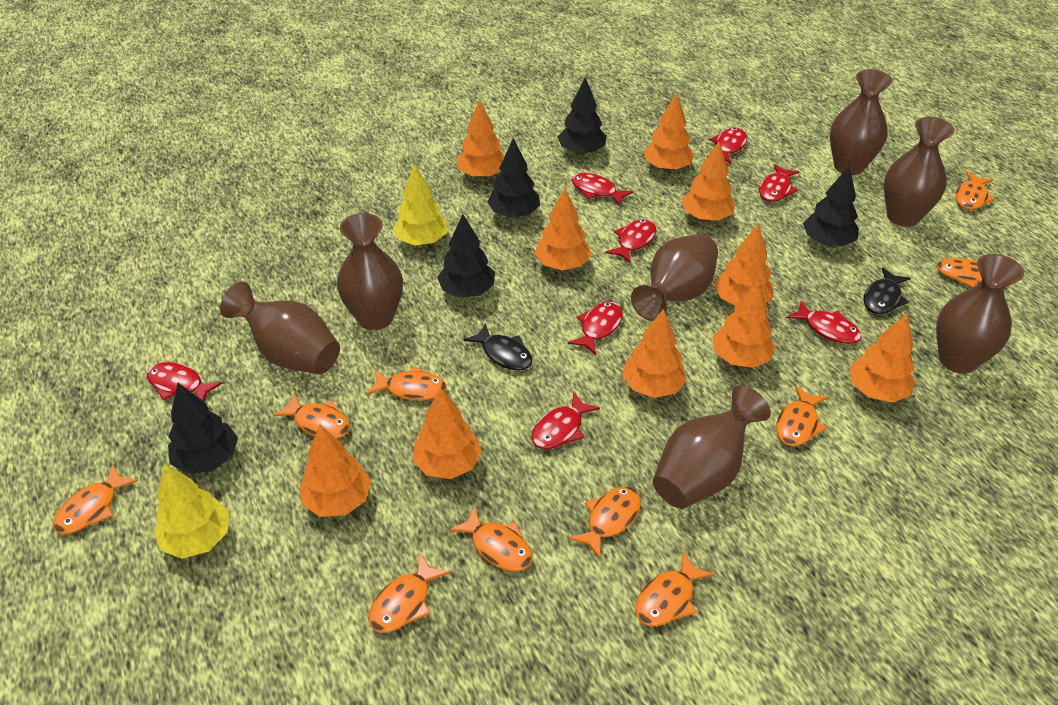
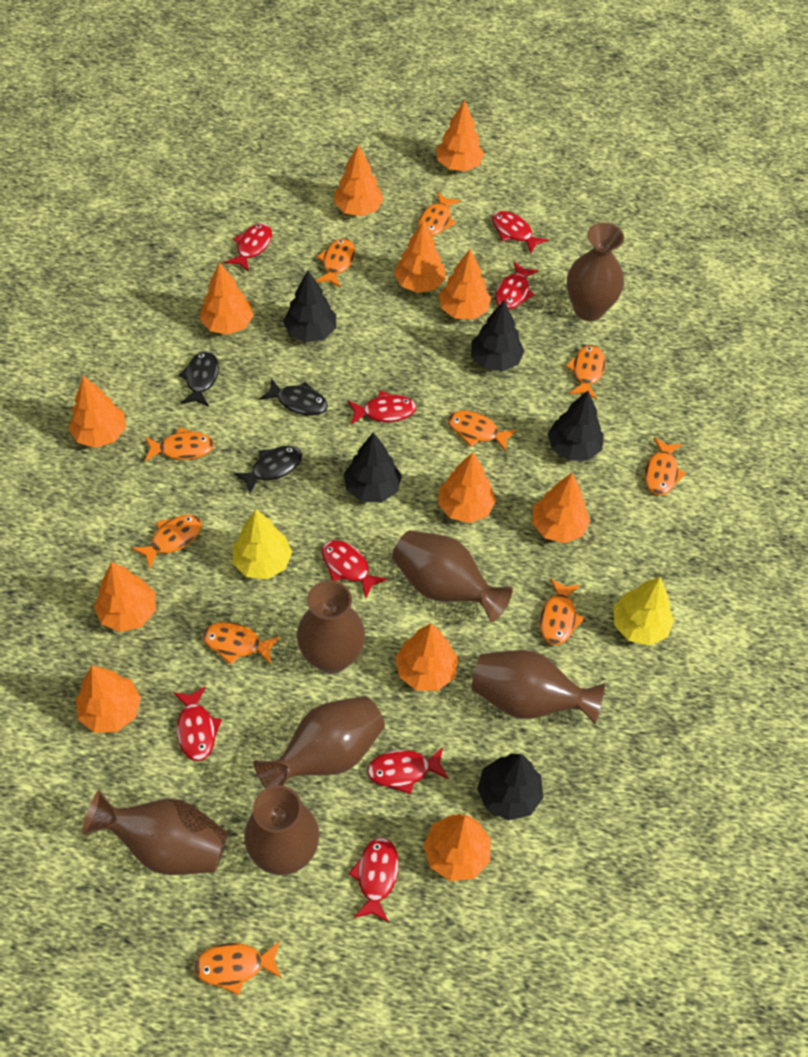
black fish: 2 -> 3
orange tree: 10 -> 12

